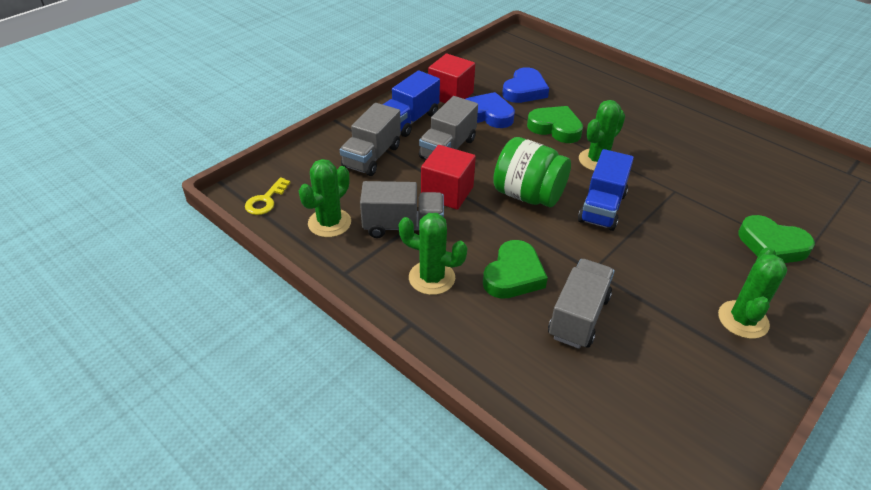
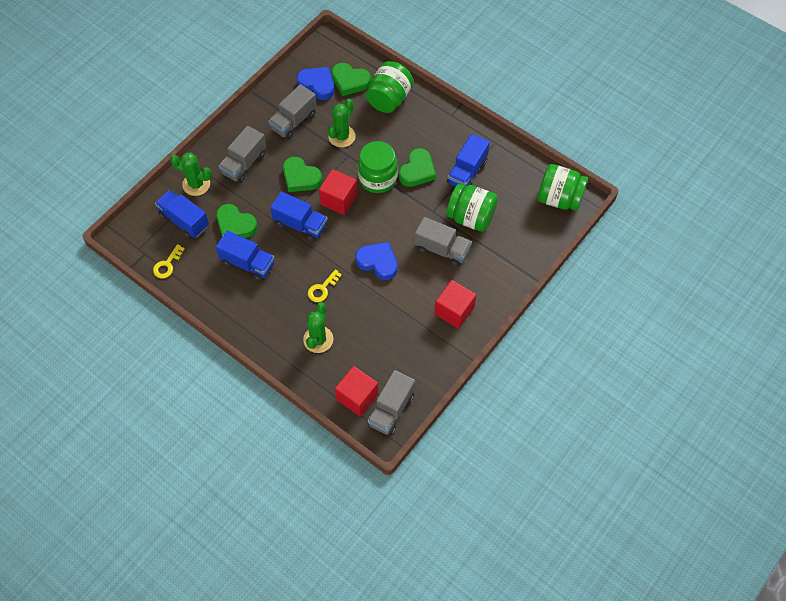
blue truck: 2 -> 4
green cactus: 4 -> 3
green heart: 3 -> 4
green jar: 1 -> 4
red cube: 2 -> 3
yellow key: 1 -> 2

